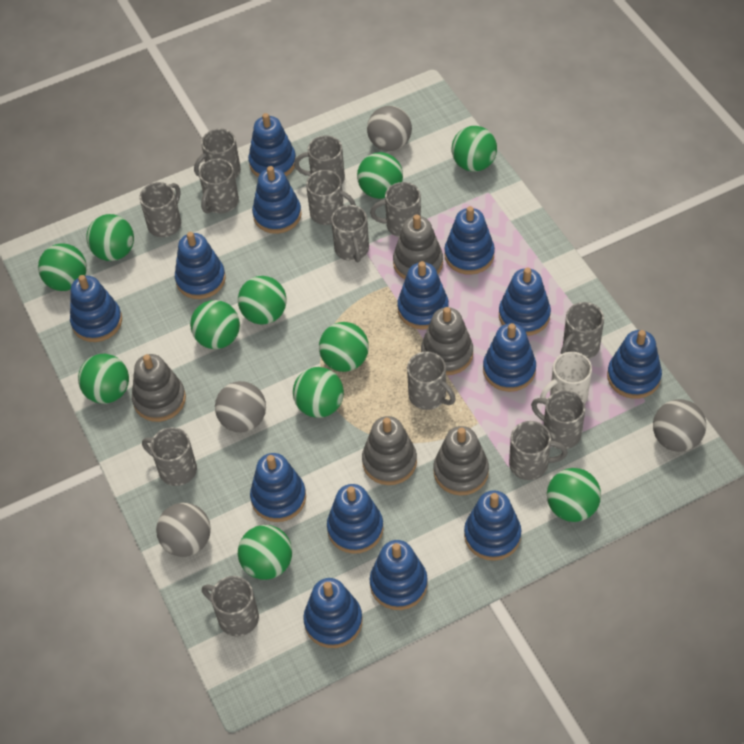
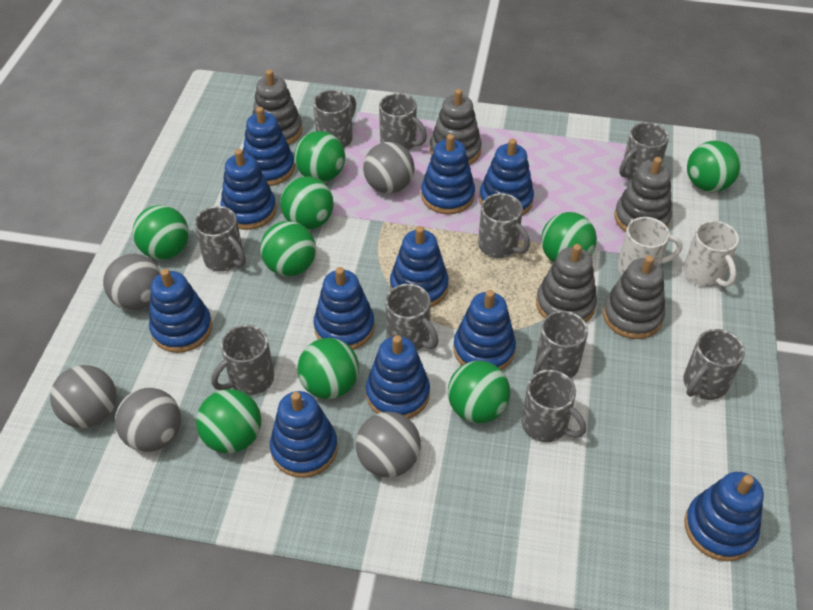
blue stacking toy: 14 -> 11
green ball: 11 -> 9
grey ball: 4 -> 5
grey mug: 13 -> 10
white mug: 1 -> 2

